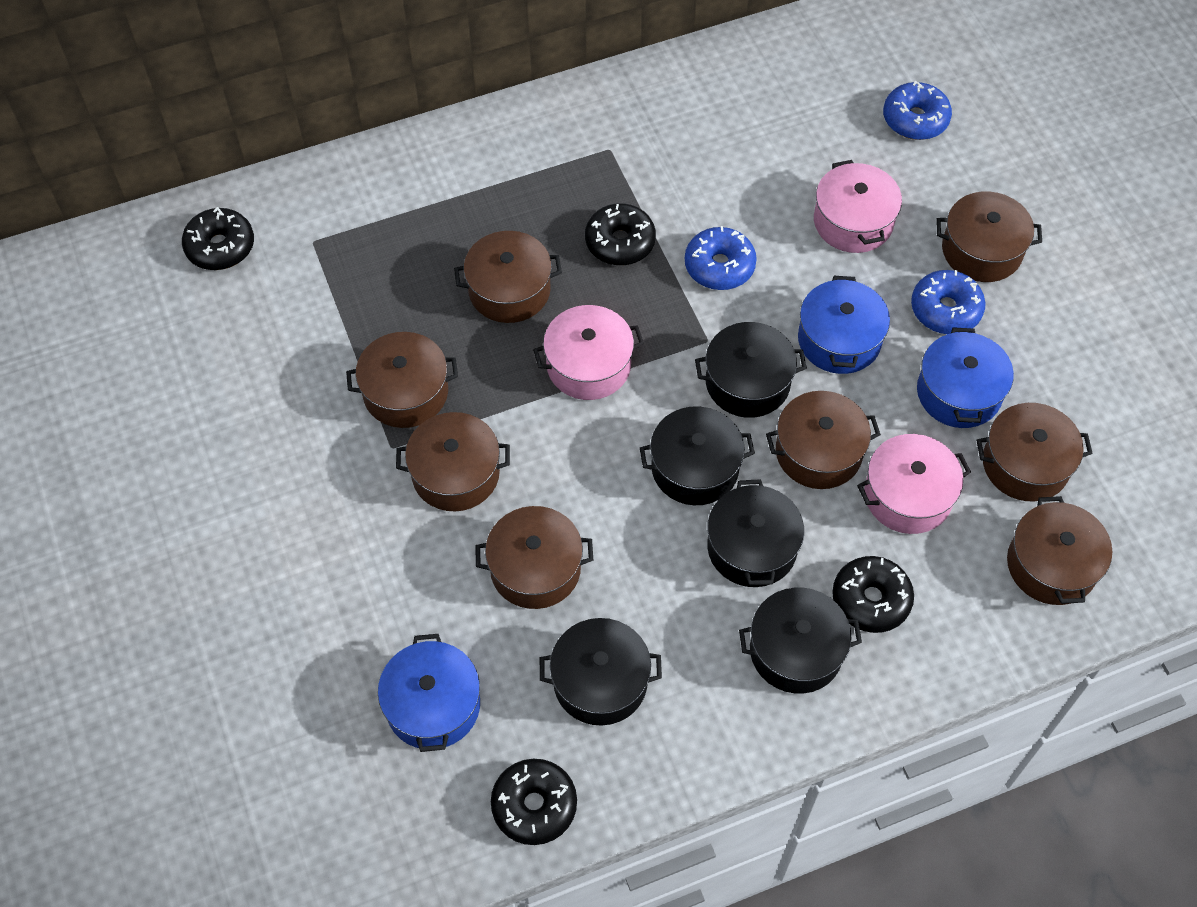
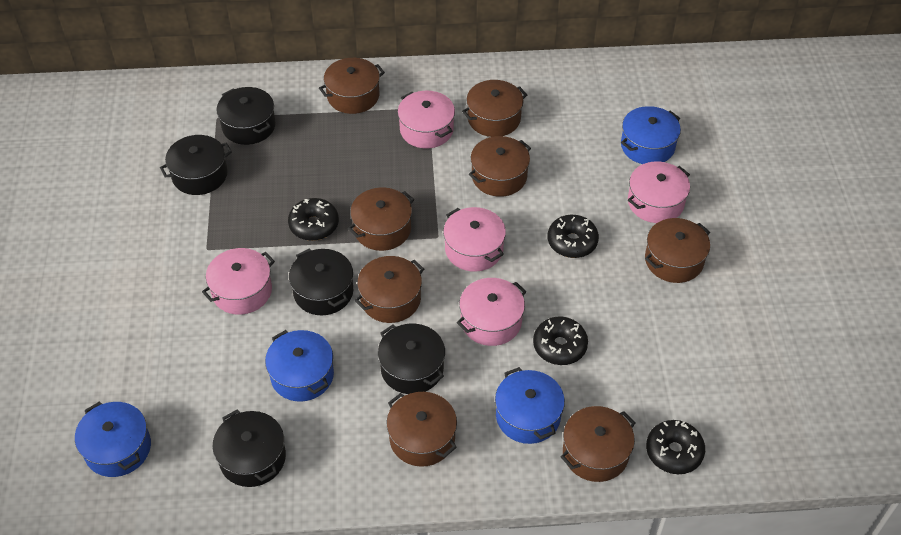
blue donut: 3 -> 0
blue pot: 3 -> 4
pink pot: 3 -> 5

